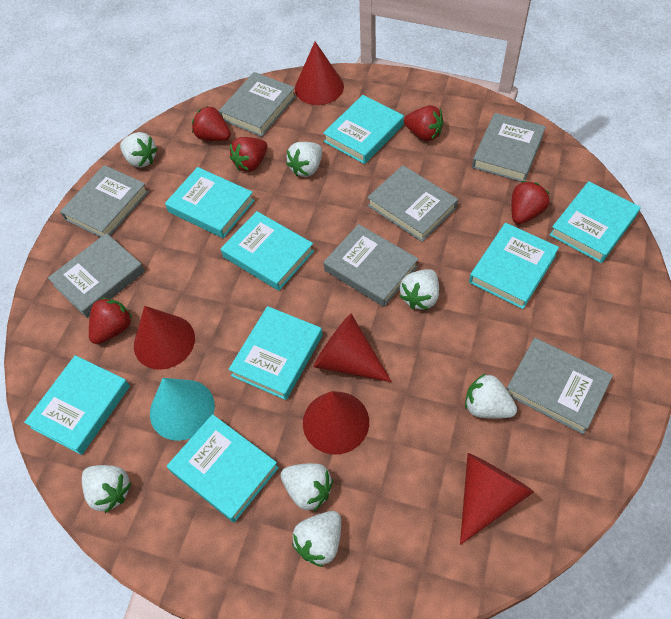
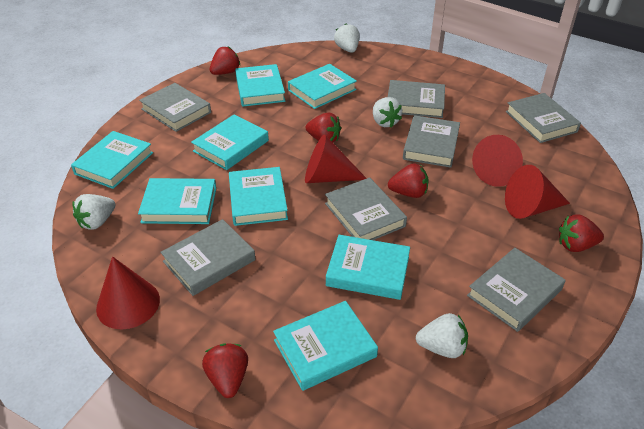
red cone: 5 -> 4
turquoise cone: 1 -> 0
white strawberry: 7 -> 4

